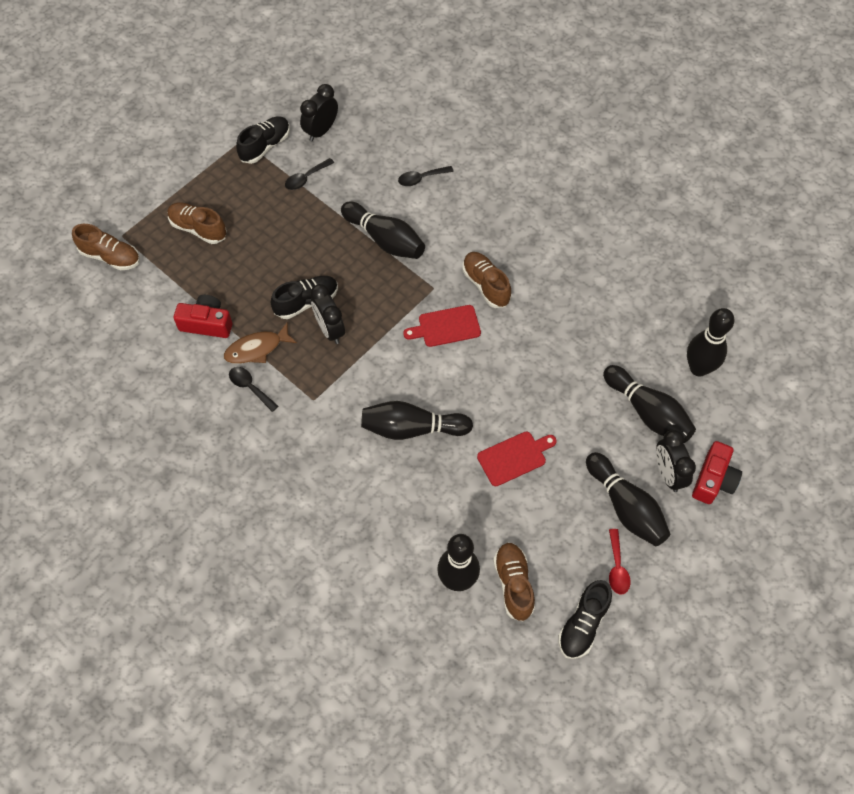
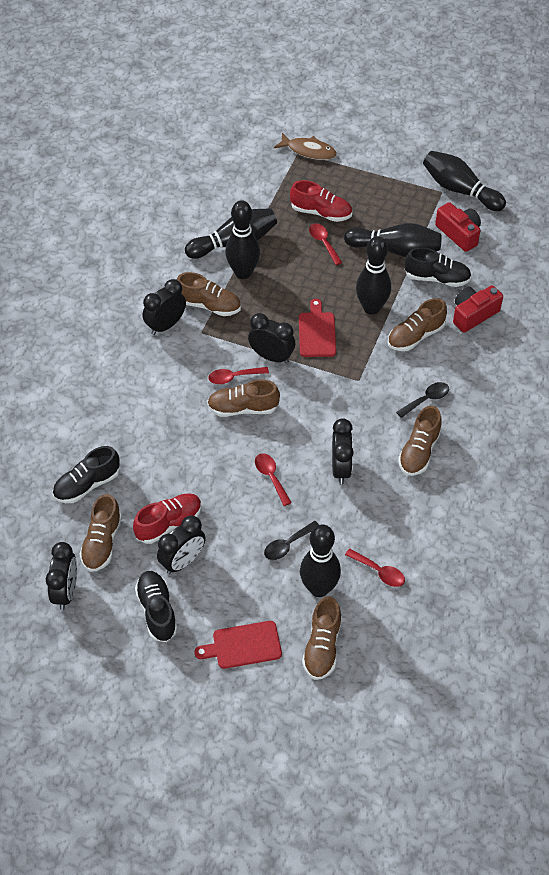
black clock: 3 -> 5
black spoon: 3 -> 2
brown shoe: 4 -> 6
red shoe: 0 -> 2
red spoon: 1 -> 4

